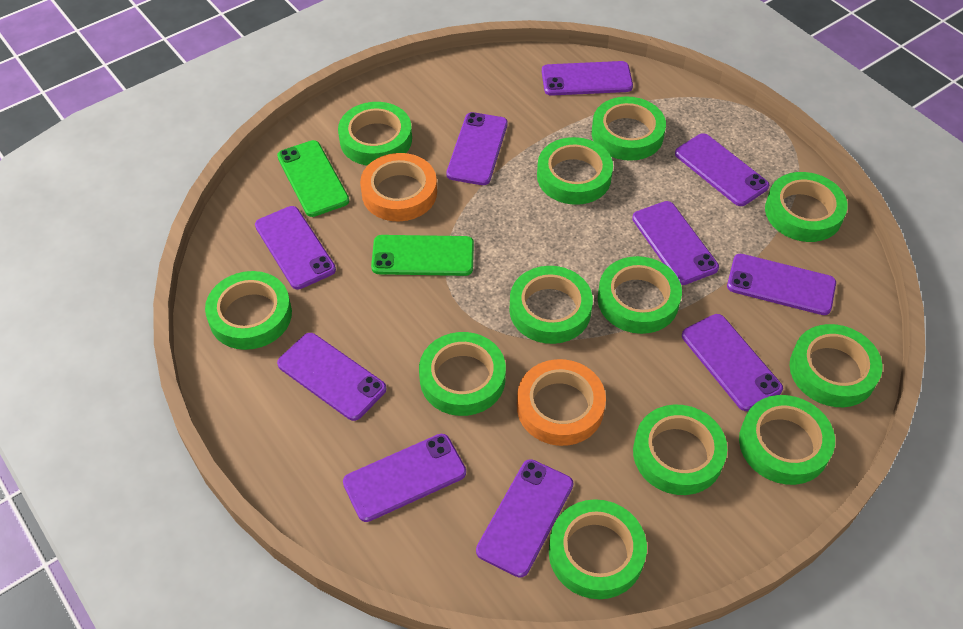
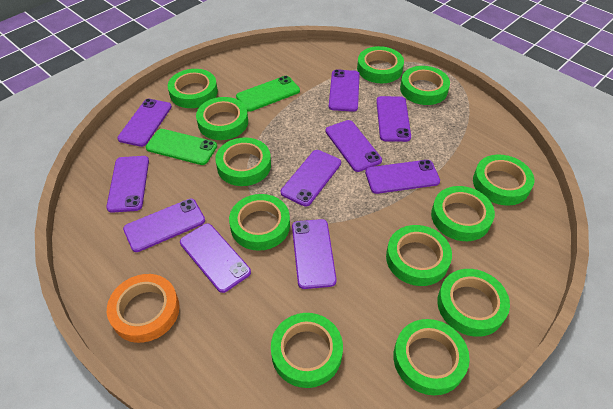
orange tape: 2 -> 1

